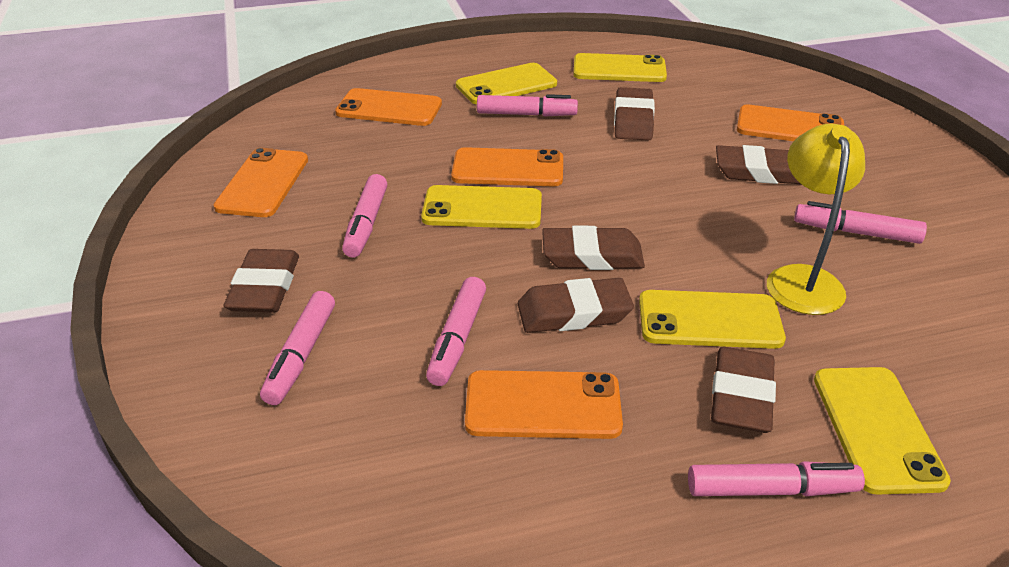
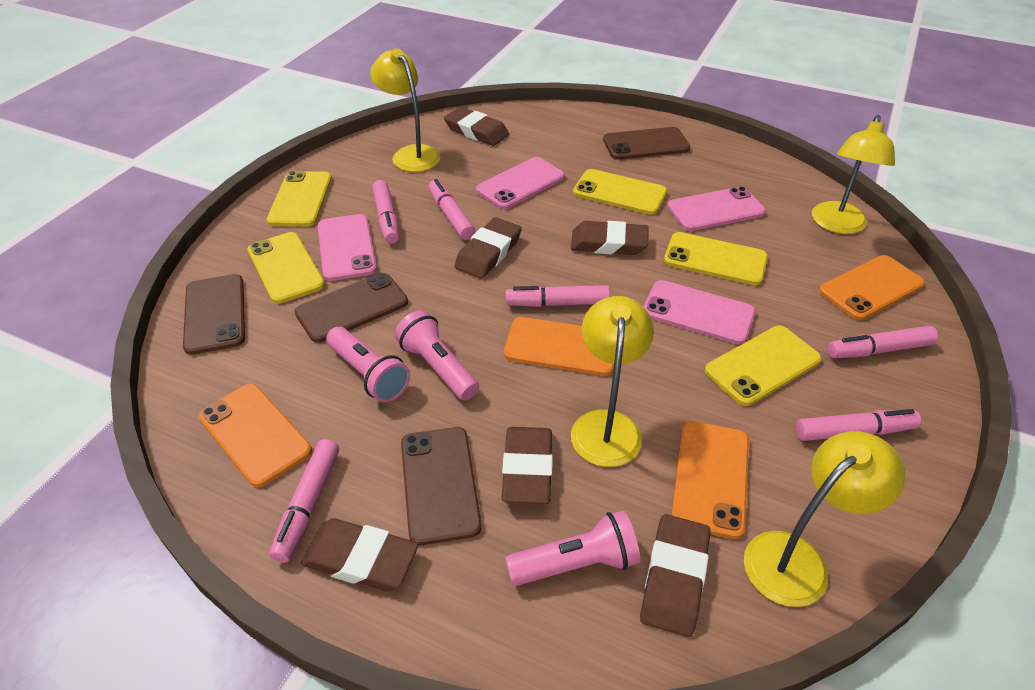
brown phone: 0 -> 4
orange phone: 5 -> 4
pink flashlight: 0 -> 3
pink phone: 0 -> 4
yellow lamp: 1 -> 4

